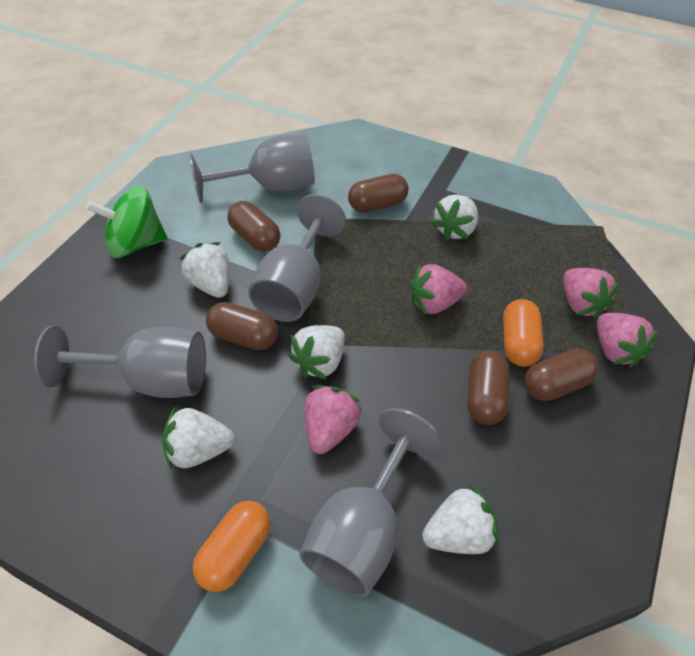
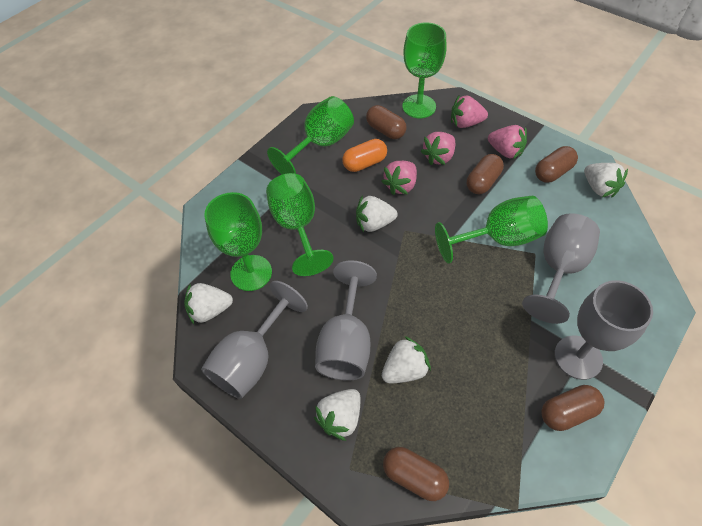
green goblet: 0 -> 5
green spinning top: 1 -> 0
orange capsule: 2 -> 1

